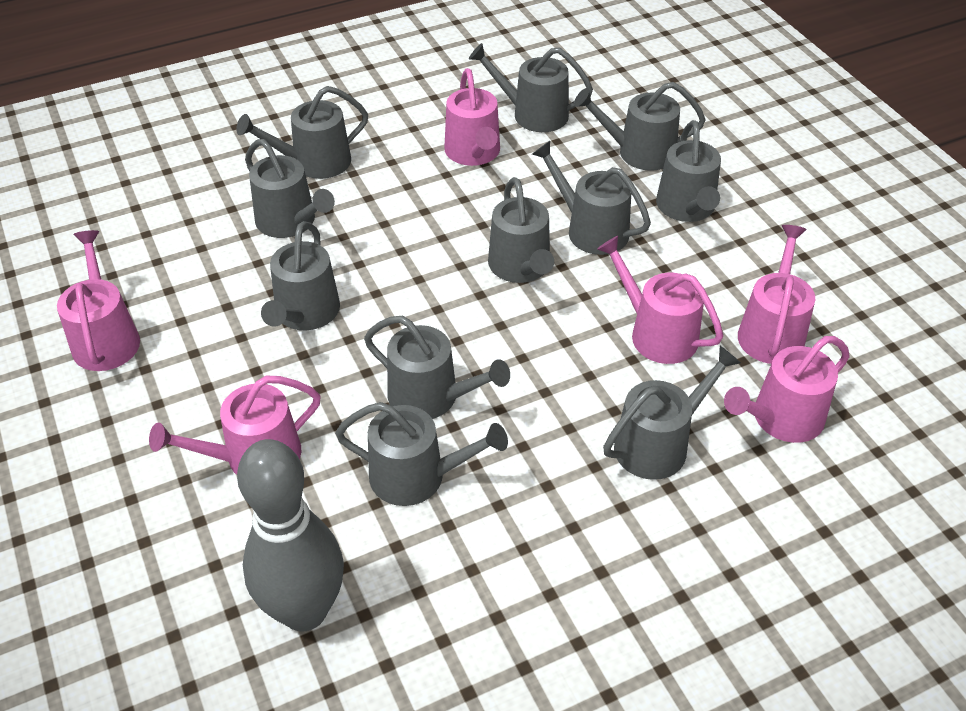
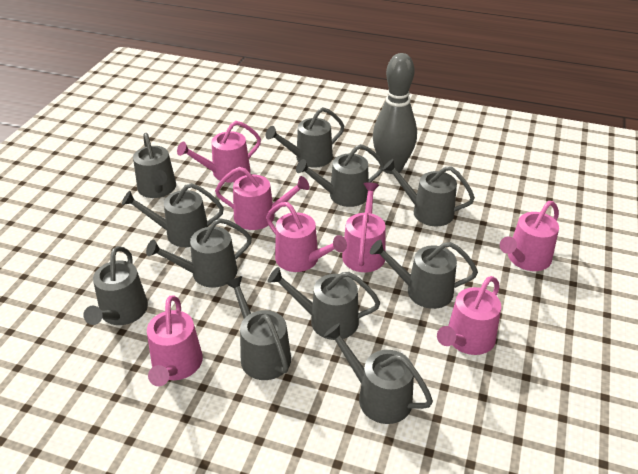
pink watering can: 6 -> 7

